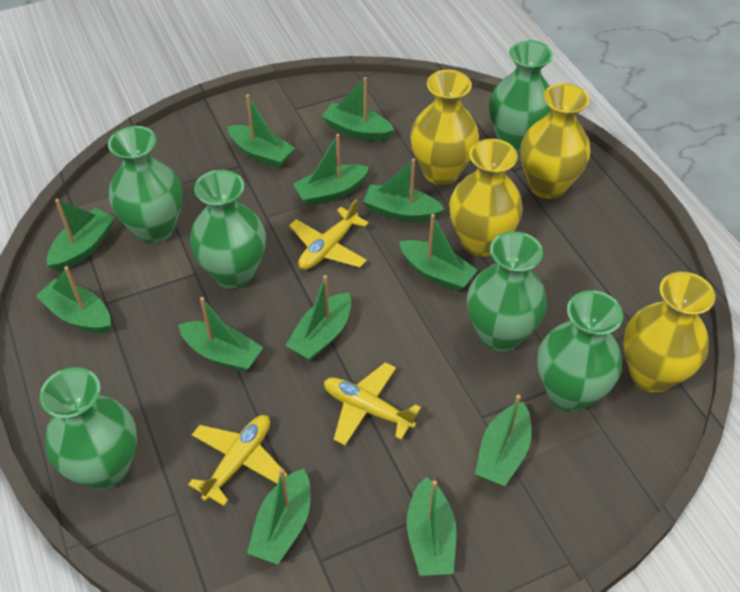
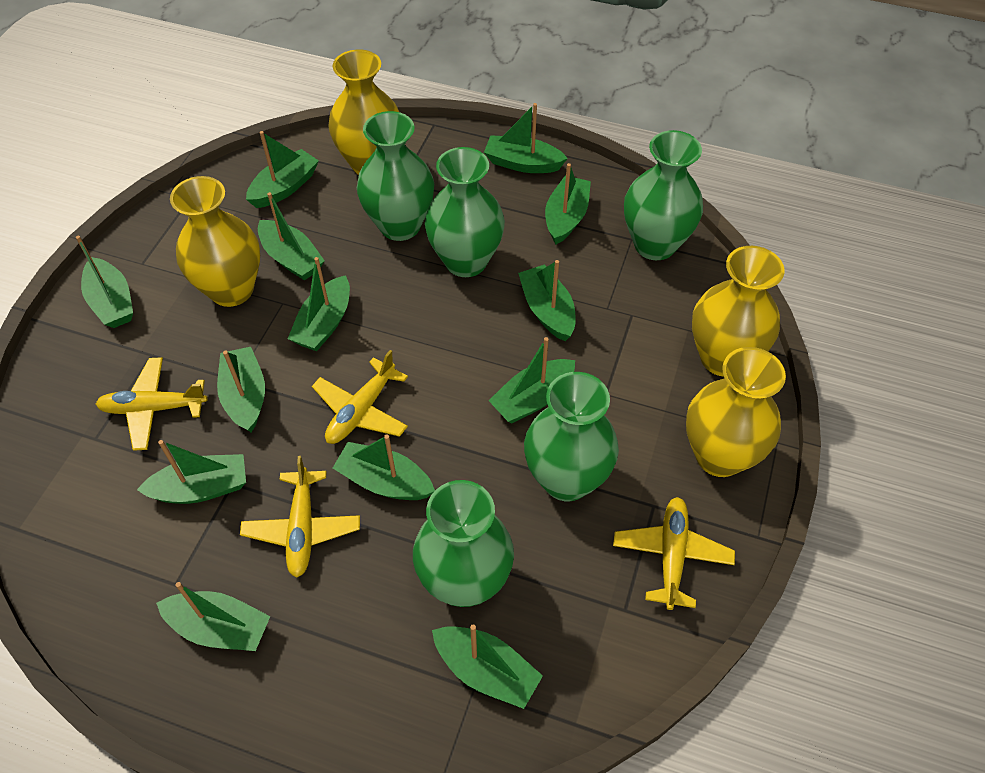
green boat: 12 -> 13
green vase: 6 -> 5
yellow plane: 3 -> 4

